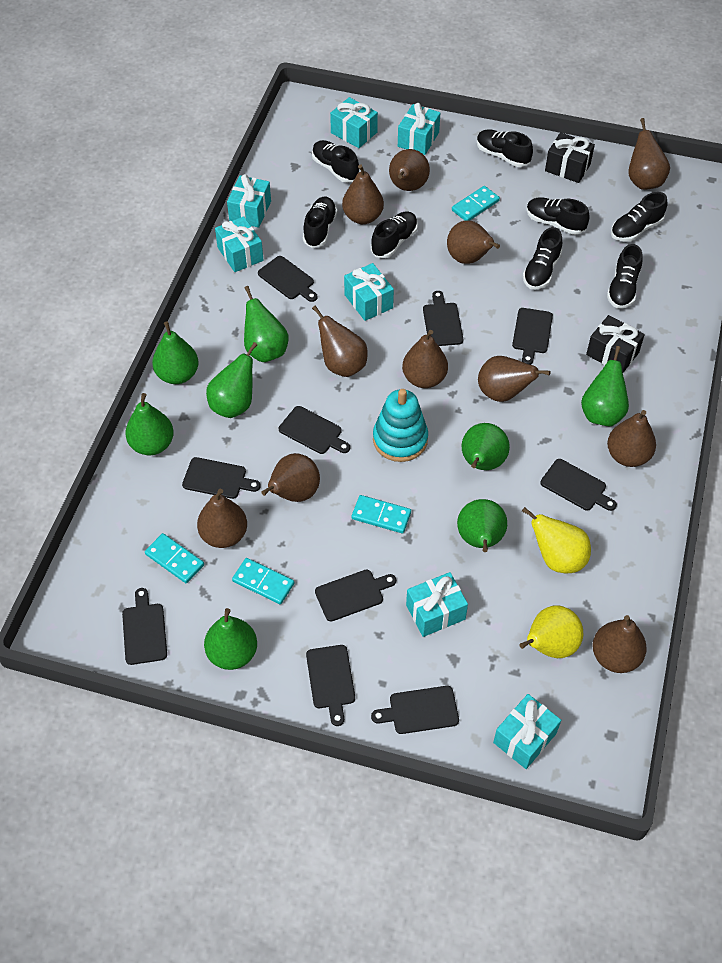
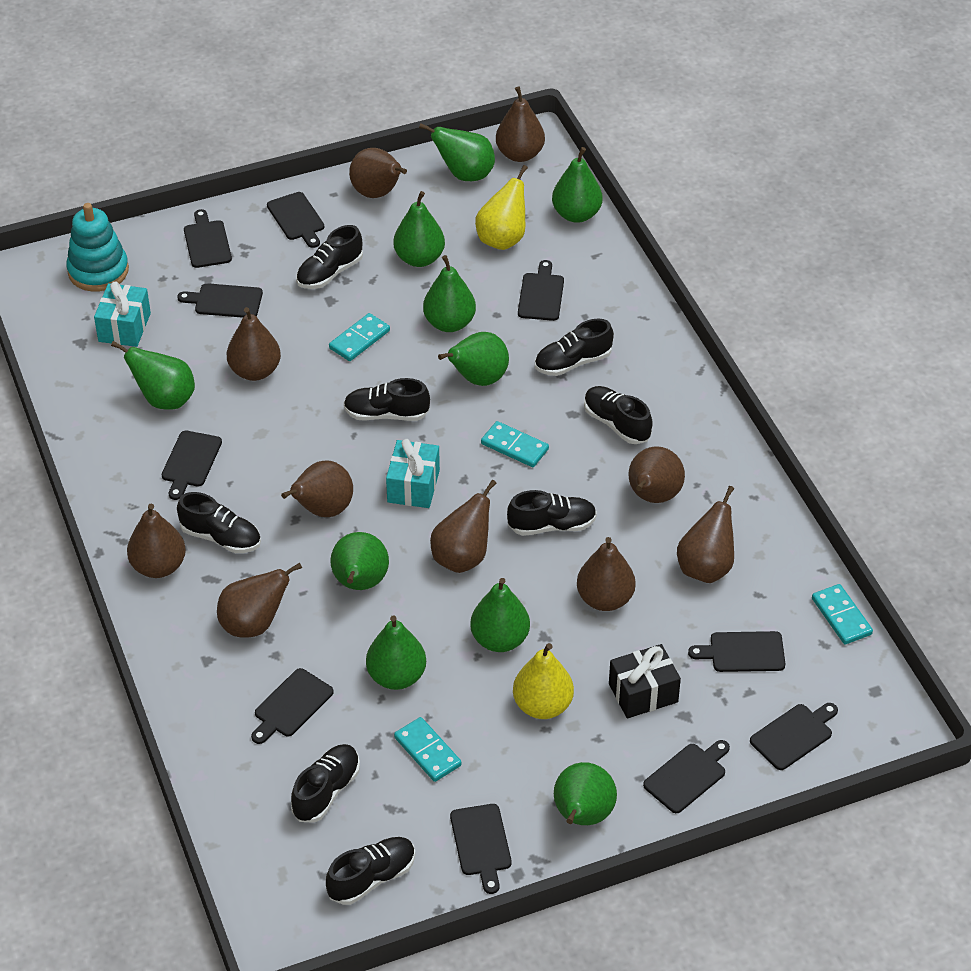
black gift: 2 -> 1
brown pear: 11 -> 10
green pear: 8 -> 10
turquoise gift: 7 -> 2

